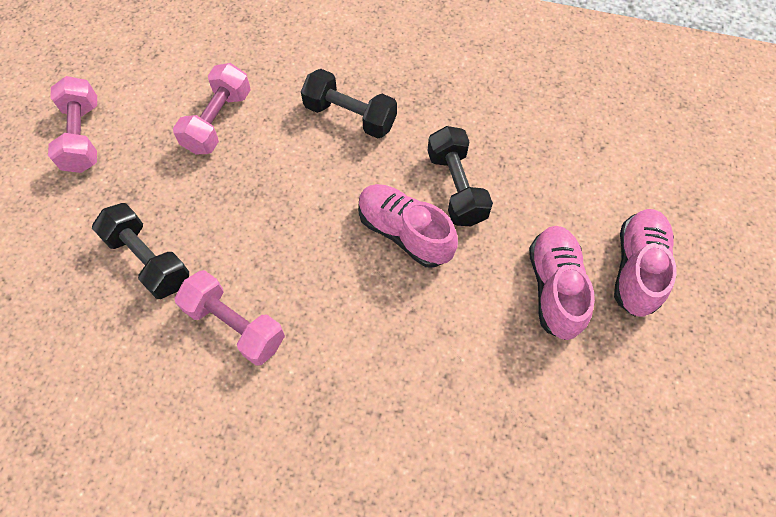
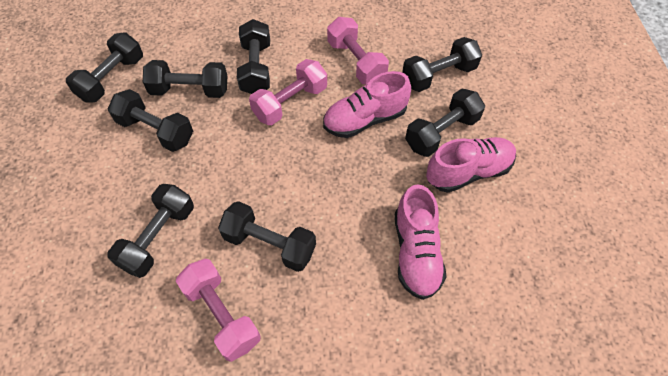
black dumbbell: 3 -> 8

